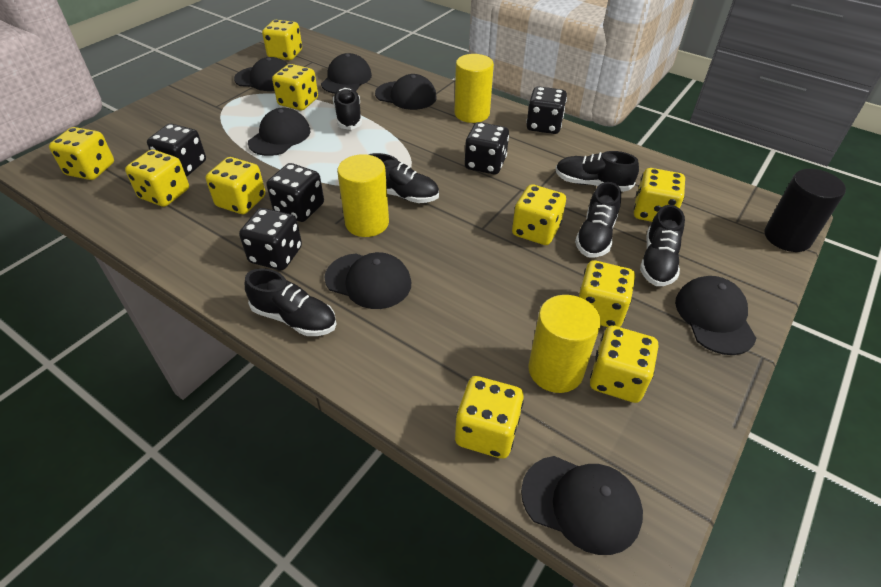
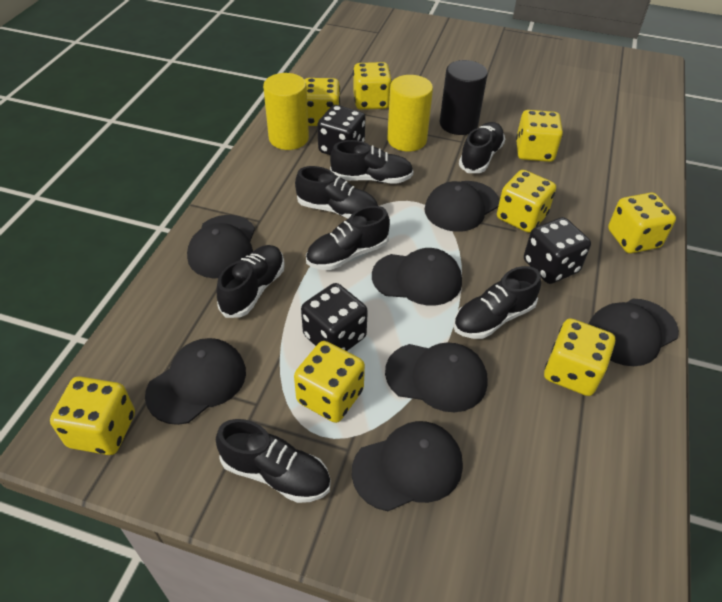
black dice: 5 -> 3
black shoe: 6 -> 7
yellow cylinder: 3 -> 2
yellow dice: 10 -> 8

